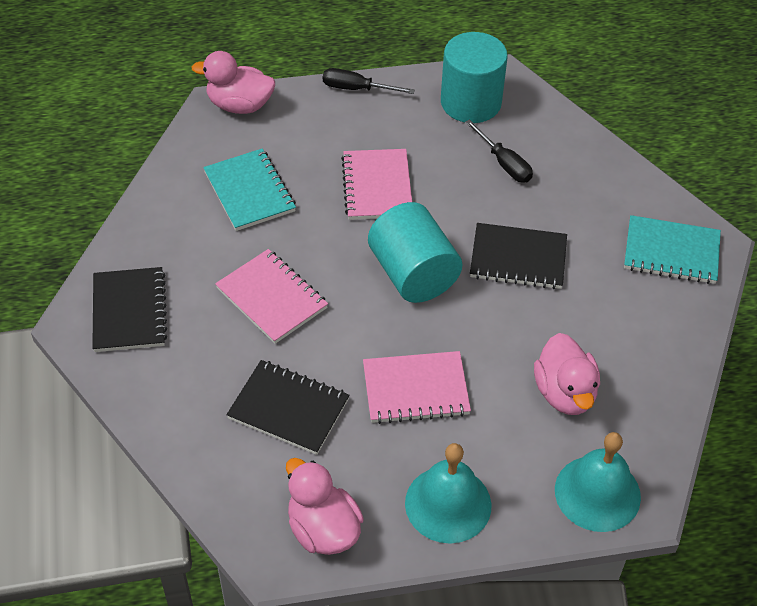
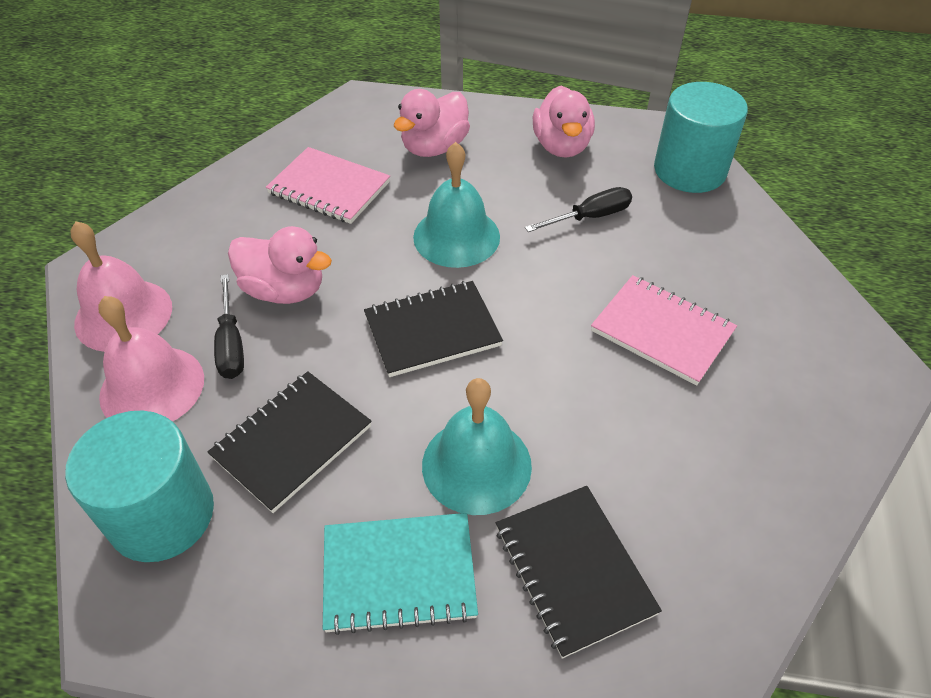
pink bell: 0 -> 2
pink notebook: 3 -> 2
turquoise notebook: 2 -> 1

